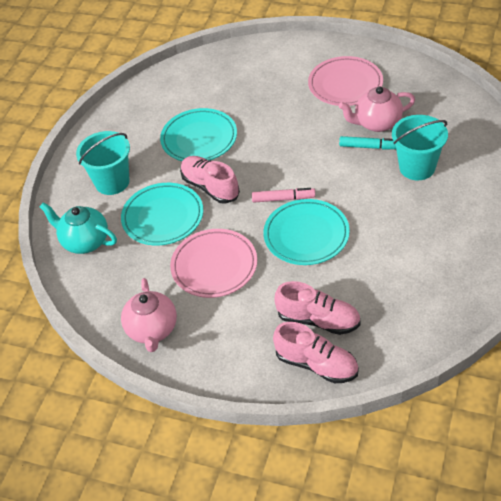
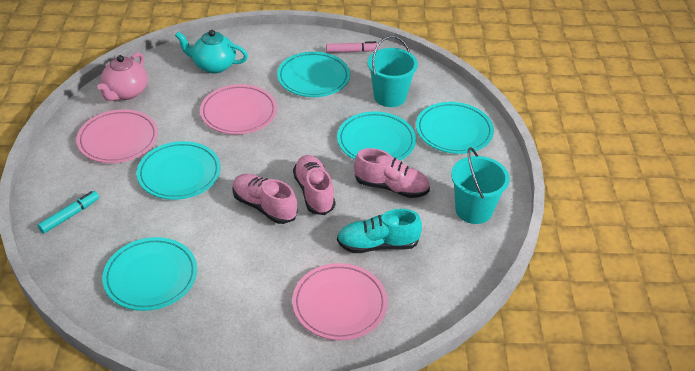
pink plate: 2 -> 3
pink teapot: 2 -> 1
turquoise plate: 3 -> 5
turquoise shoe: 0 -> 1

